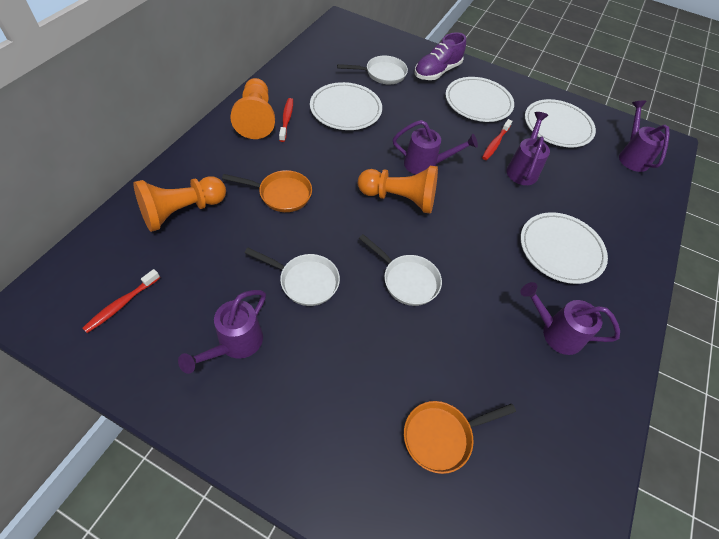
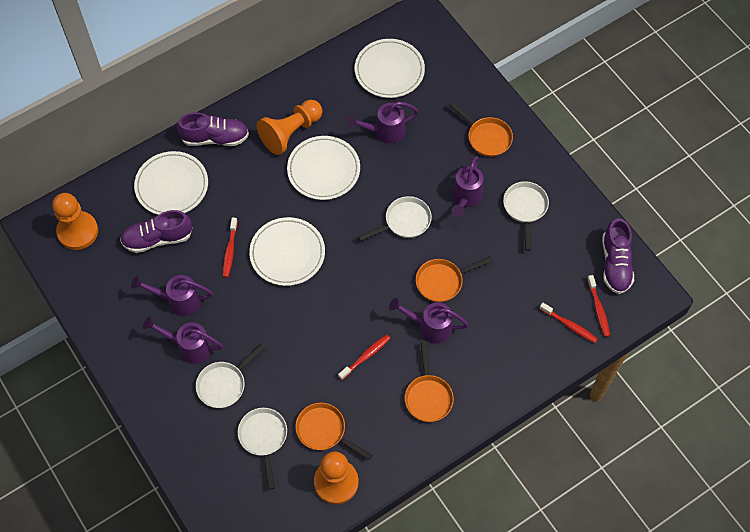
orange pan: 2 -> 4
purple shoe: 1 -> 3
red toothbrush: 3 -> 4
white pan: 3 -> 4

